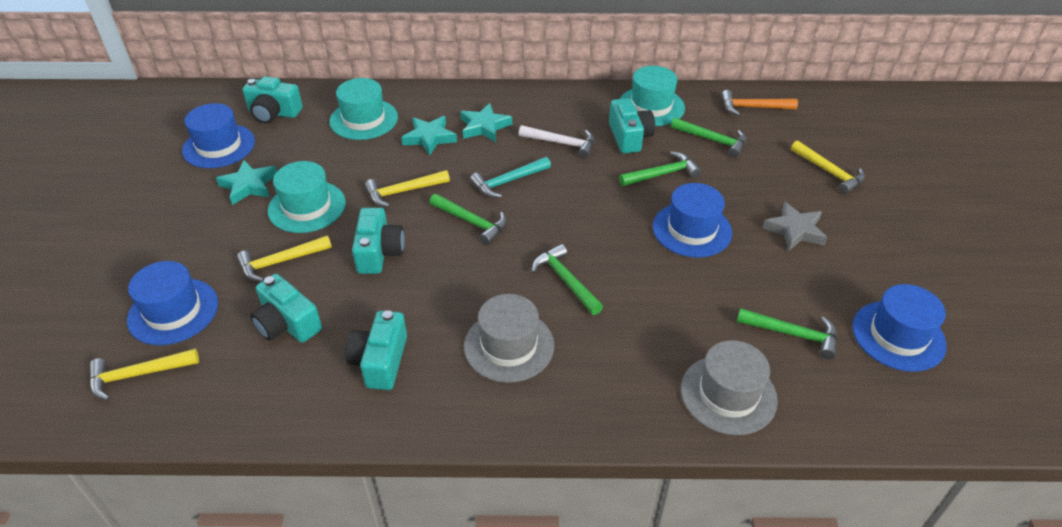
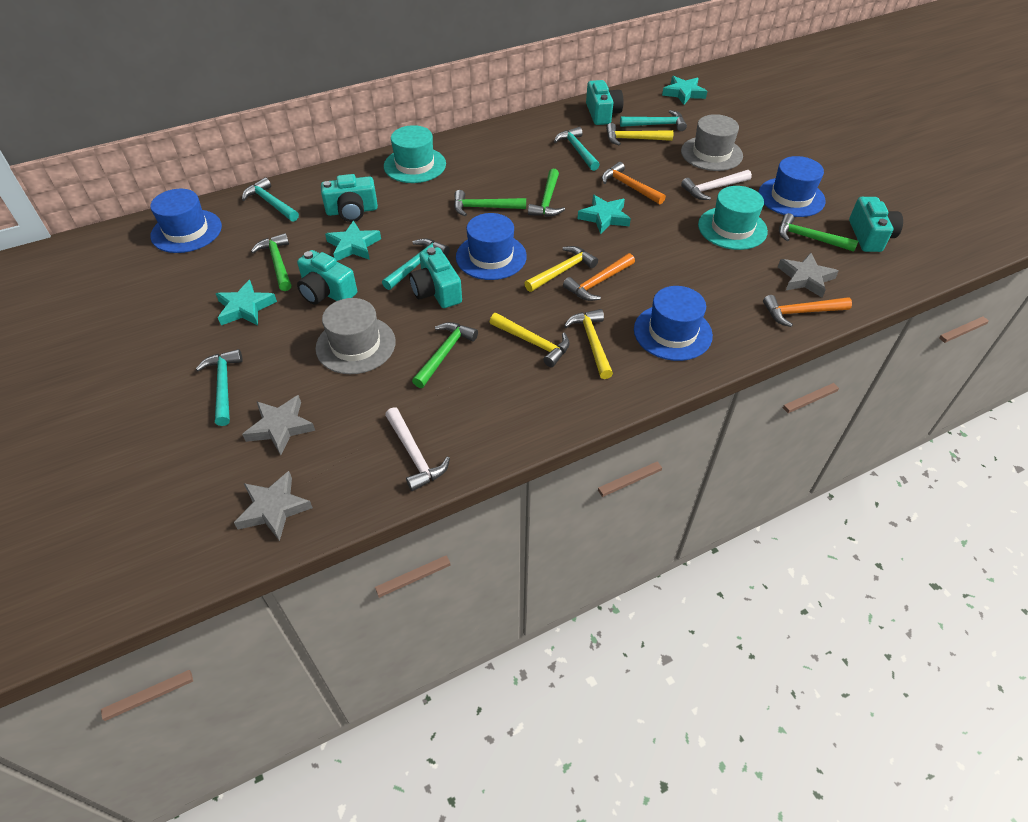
grey star: 1 -> 3
orange hammer: 1 -> 3
turquoise hammer: 1 -> 5
turquoise hat: 3 -> 2
turquoise star: 3 -> 4
white hammer: 1 -> 2

